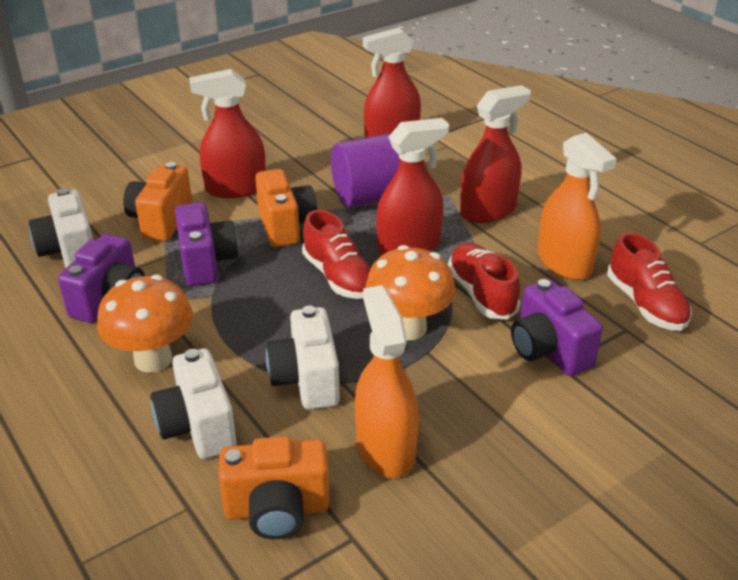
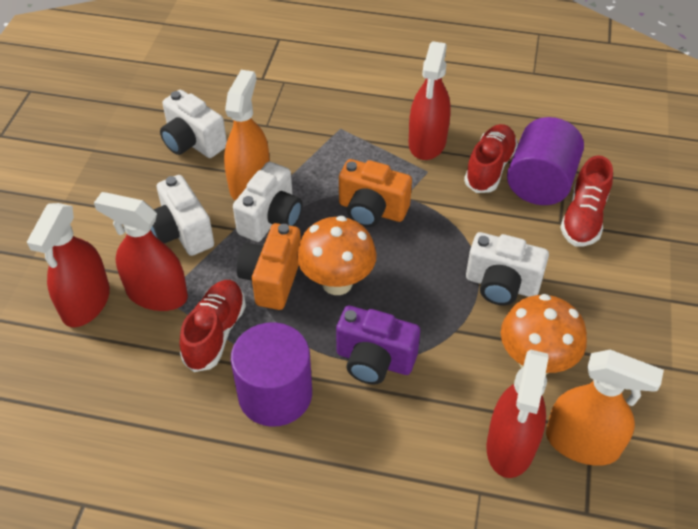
orange camera: 3 -> 2
purple camera: 3 -> 1
purple cylinder: 1 -> 2
white camera: 3 -> 4

